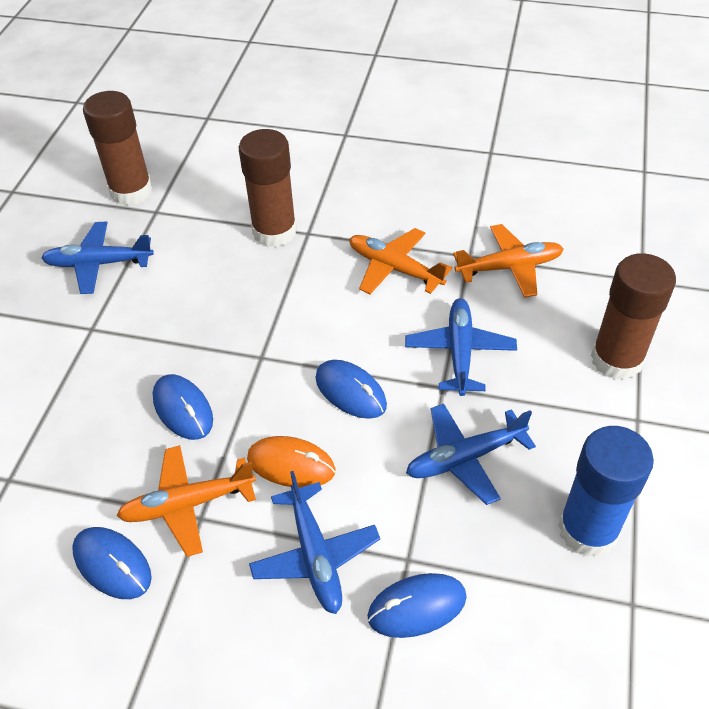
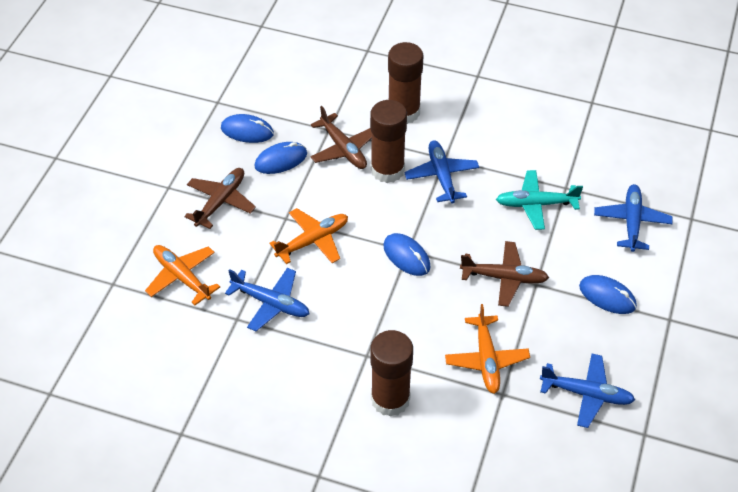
blue glue stick: 1 -> 0
brown plane: 0 -> 3
orange mouse: 1 -> 0
turquoise plane: 0 -> 1

